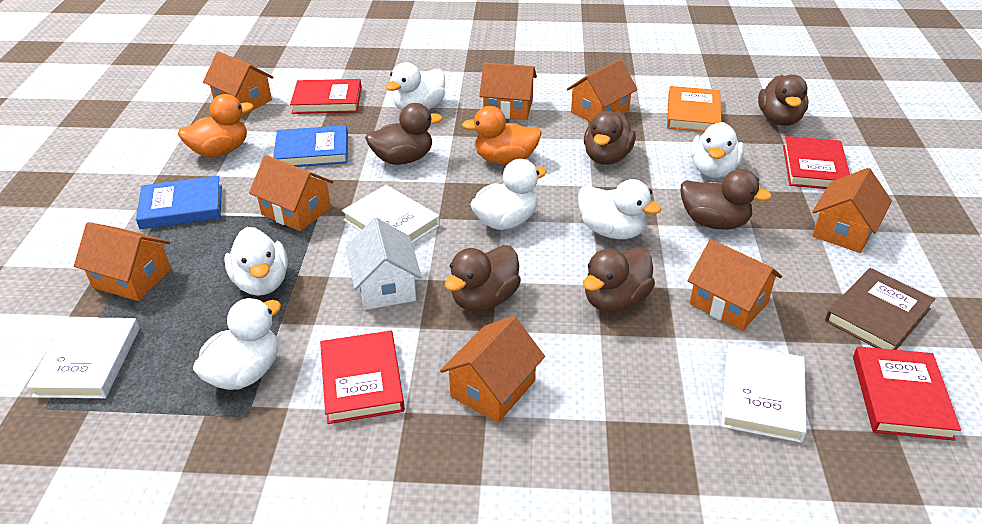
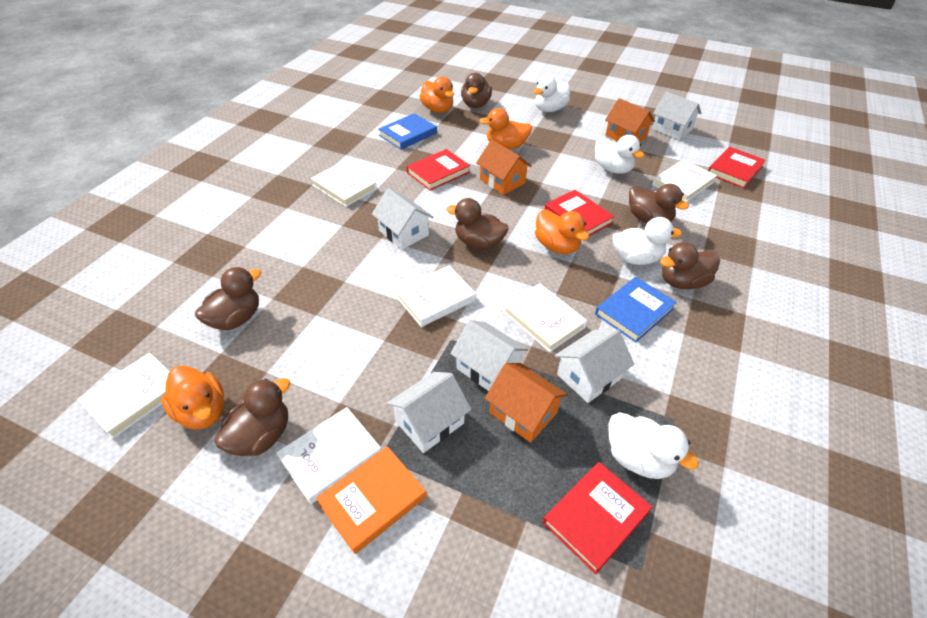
brown book: 1 -> 0
orange duck: 2 -> 4
orange house: 8 -> 3
white book: 3 -> 6
white duck: 6 -> 4
white house: 1 -> 5

